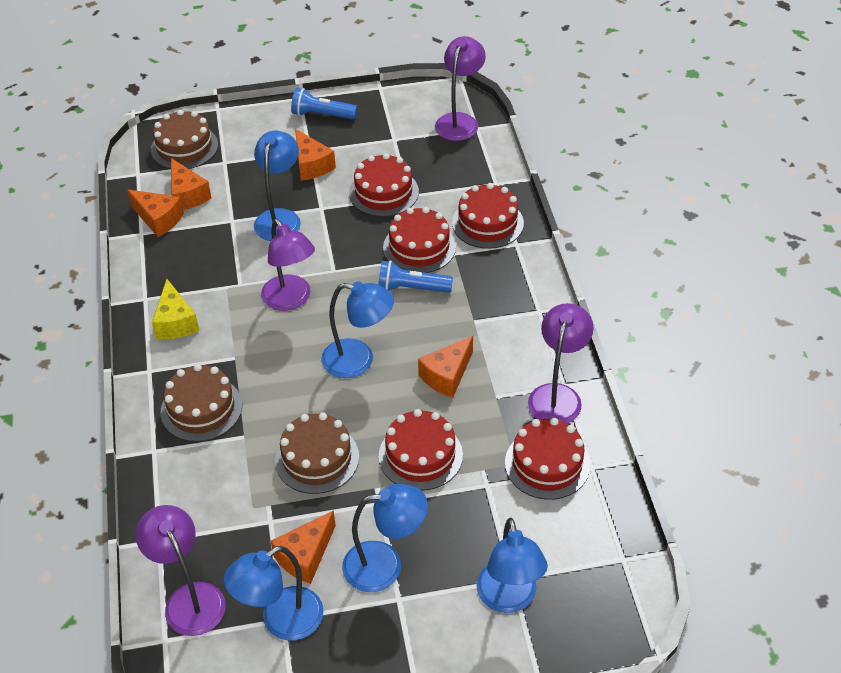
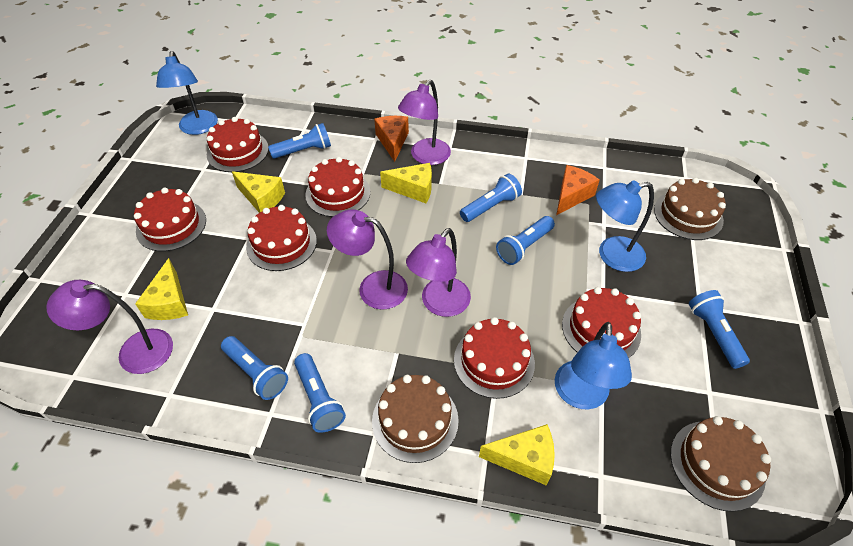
blue flashlight: 2 -> 6
blue lamp: 5 -> 3
orange cheese: 5 -> 2
red cake: 5 -> 6
yellow cheese: 1 -> 4

